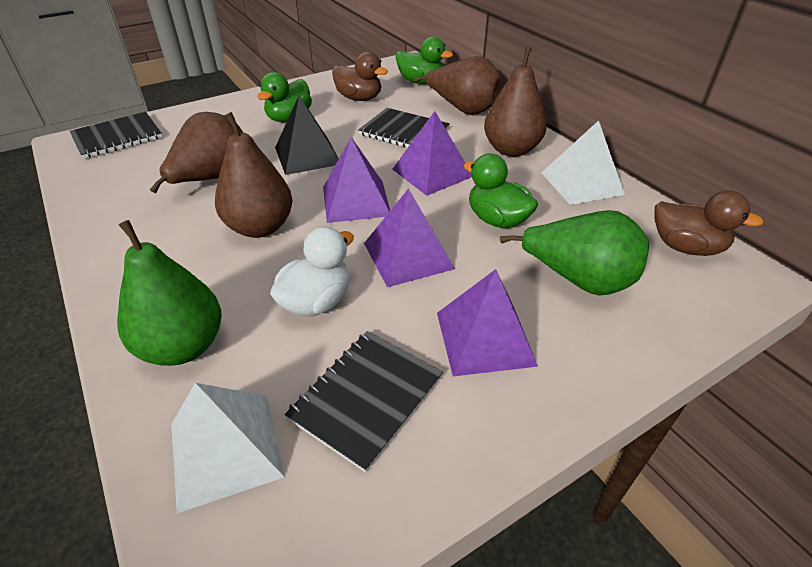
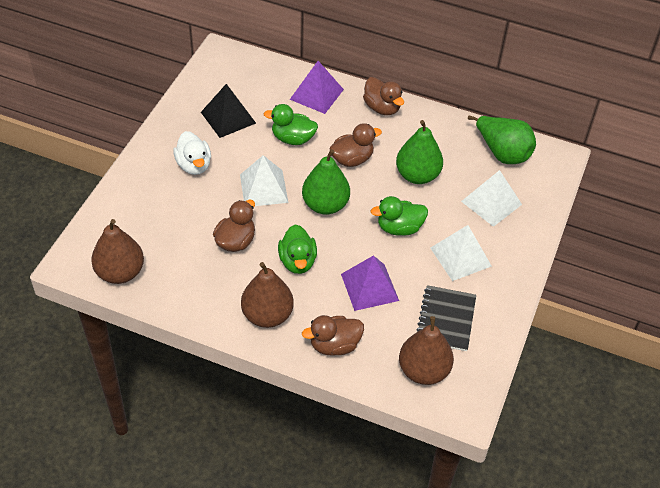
black notebook: 3 -> 1
brown duck: 2 -> 4
brown pear: 4 -> 3
green pear: 2 -> 3
purple pyramid: 4 -> 2
white pyramid: 2 -> 3

